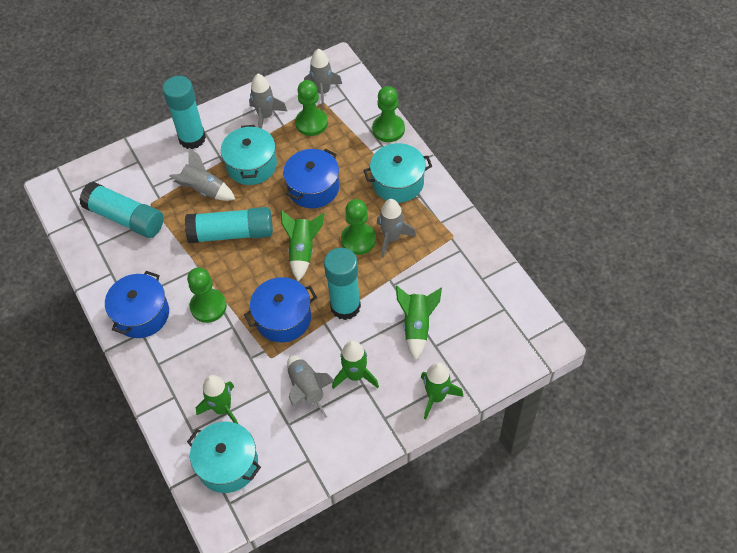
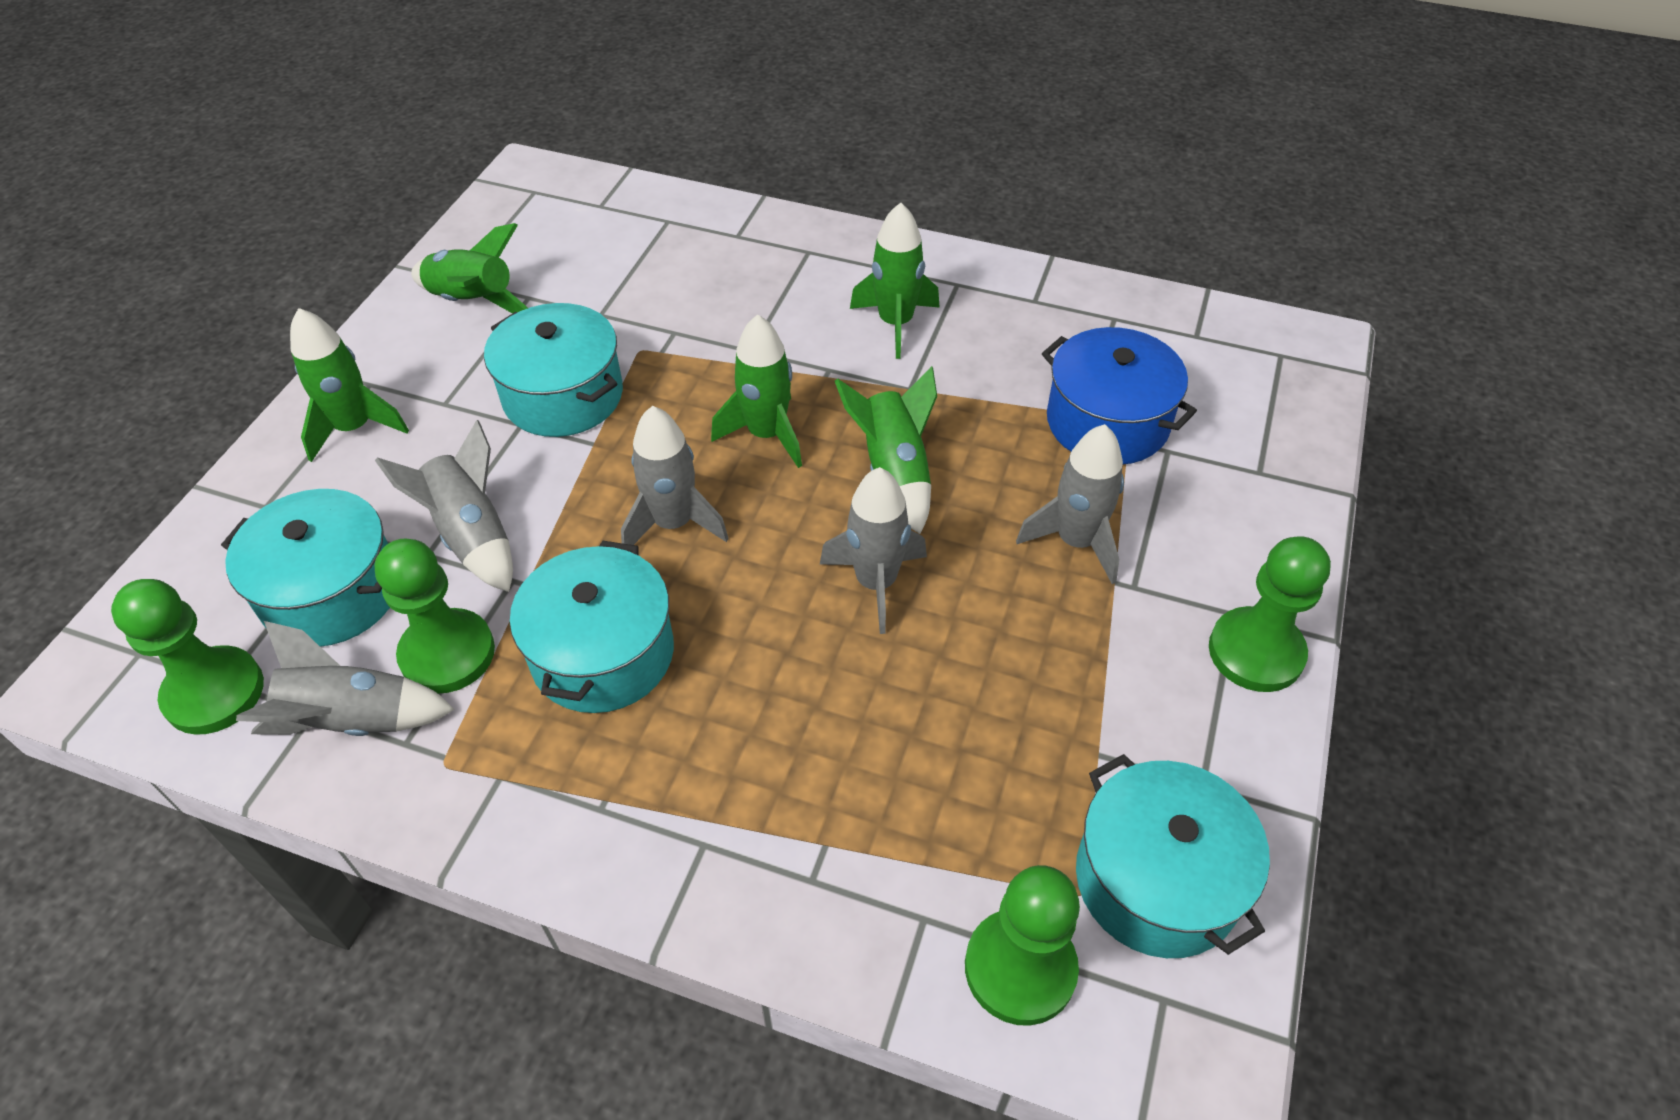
blue pot: 3 -> 1
turquoise glue stick: 4 -> 0
turquoise pot: 3 -> 4

